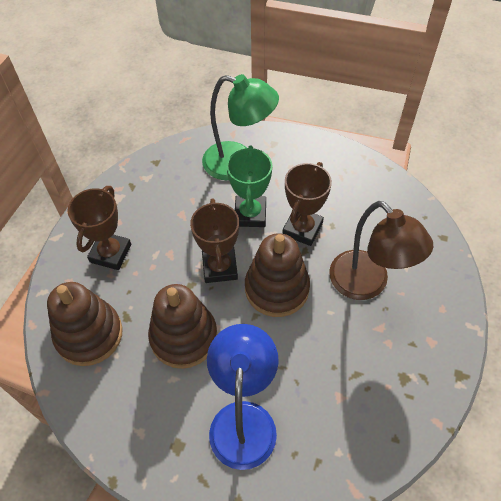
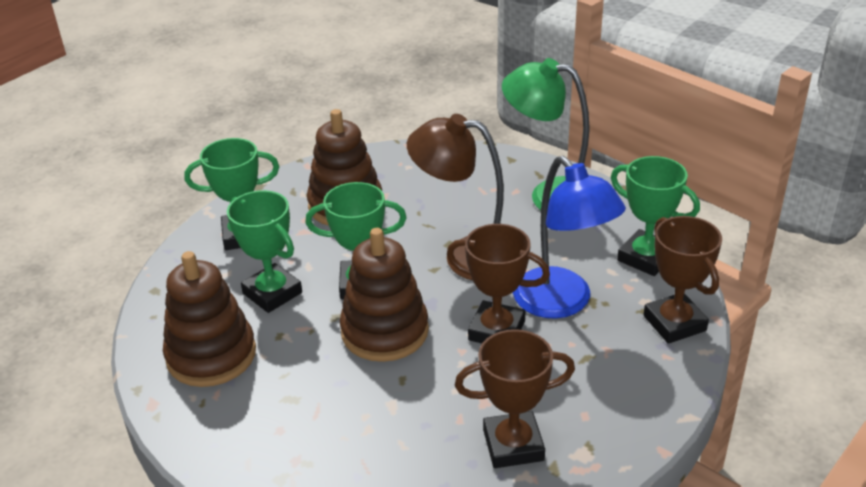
green trophy: 1 -> 4

